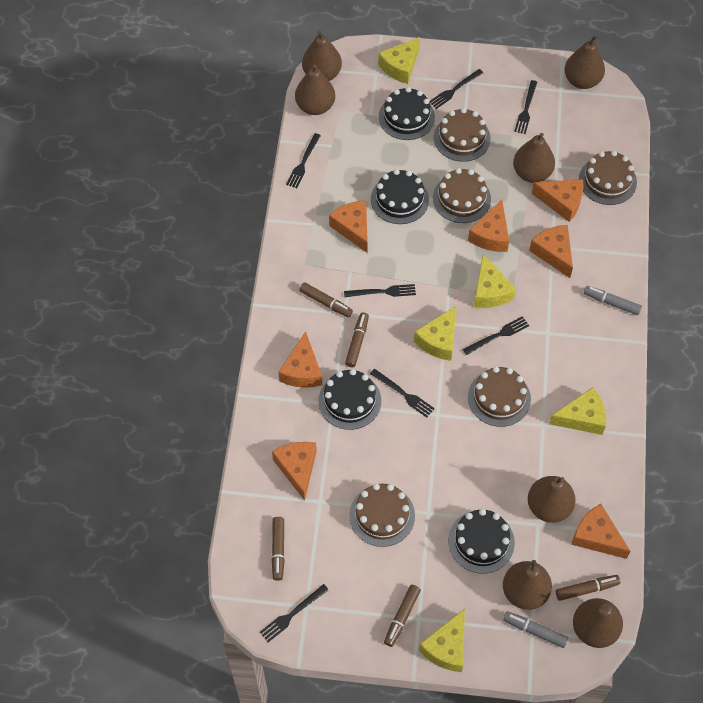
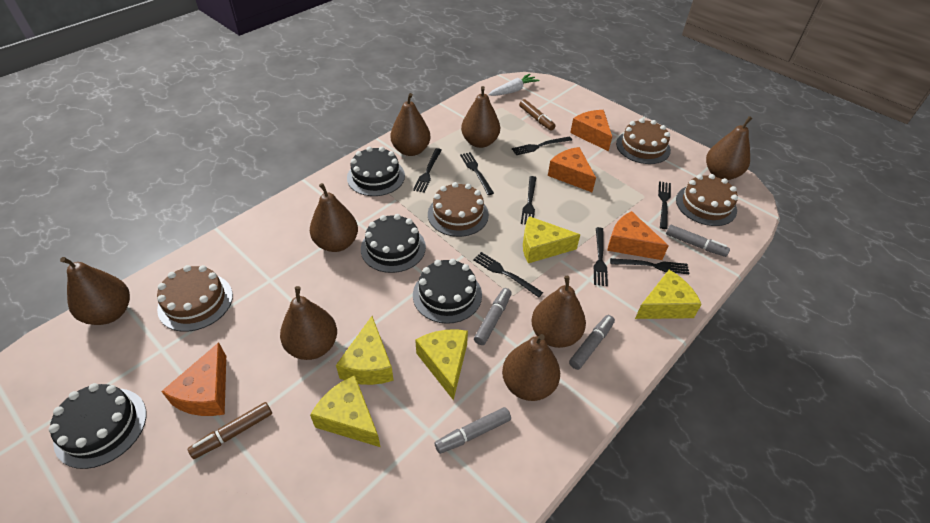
black fork: 7 -> 8
brown cake: 5 -> 4
brown marker: 5 -> 2
brown pear: 7 -> 8
grey marker: 2 -> 4
orange cheese: 7 -> 4
white carrot: 0 -> 1

